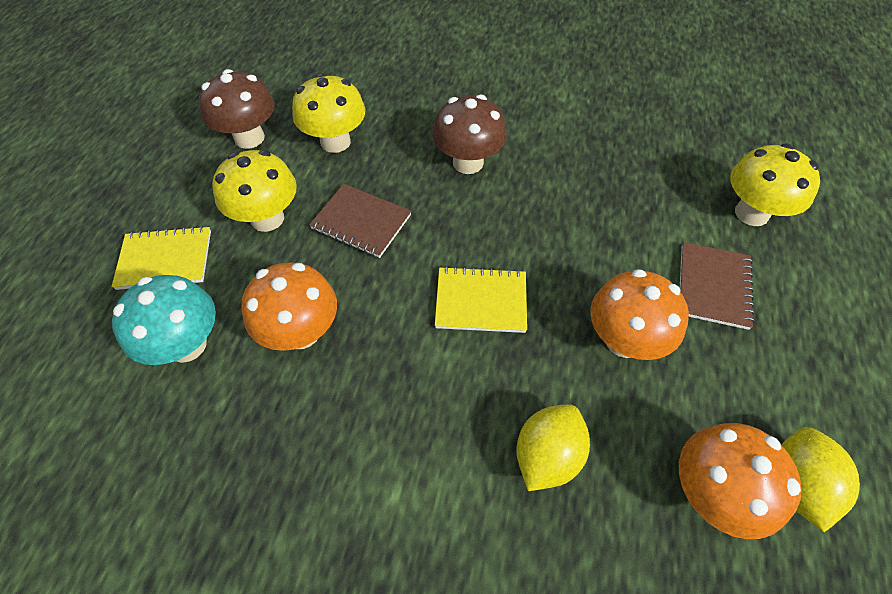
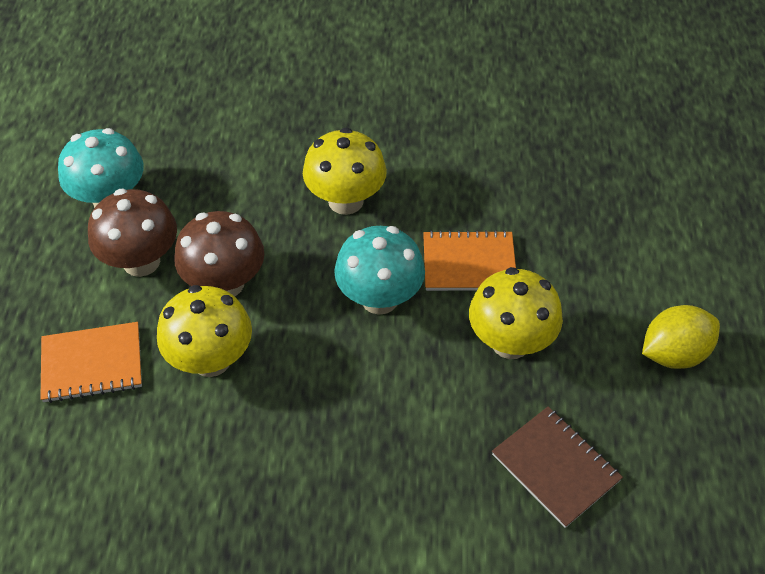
brown notebook: 2 -> 1
orange mushroom: 3 -> 0
orange notebook: 0 -> 2
turquoise mushroom: 1 -> 2
yellow lemon: 2 -> 1
yellow notebook: 2 -> 0

